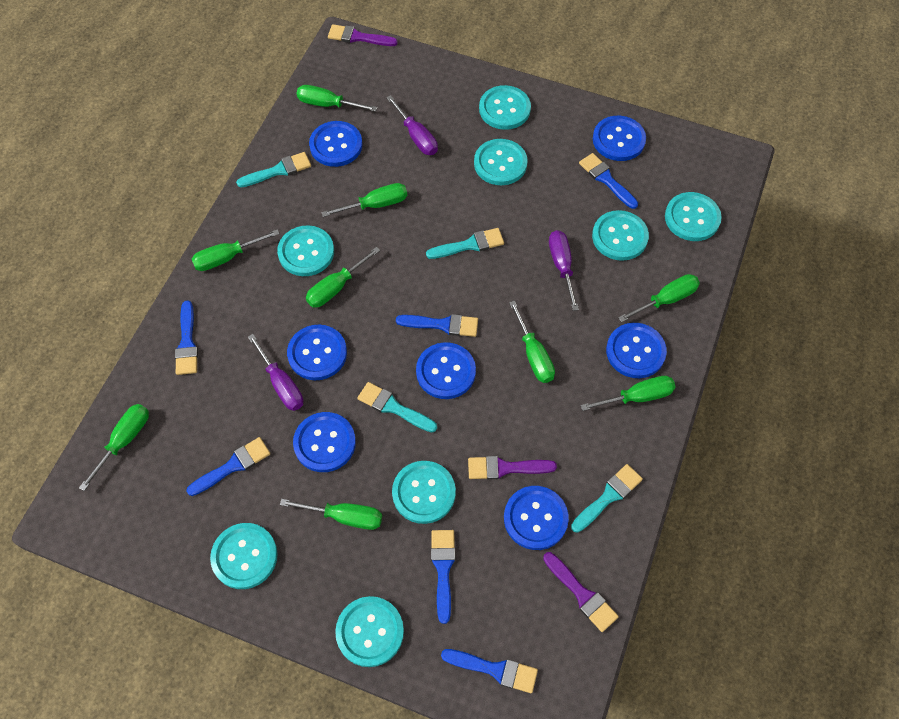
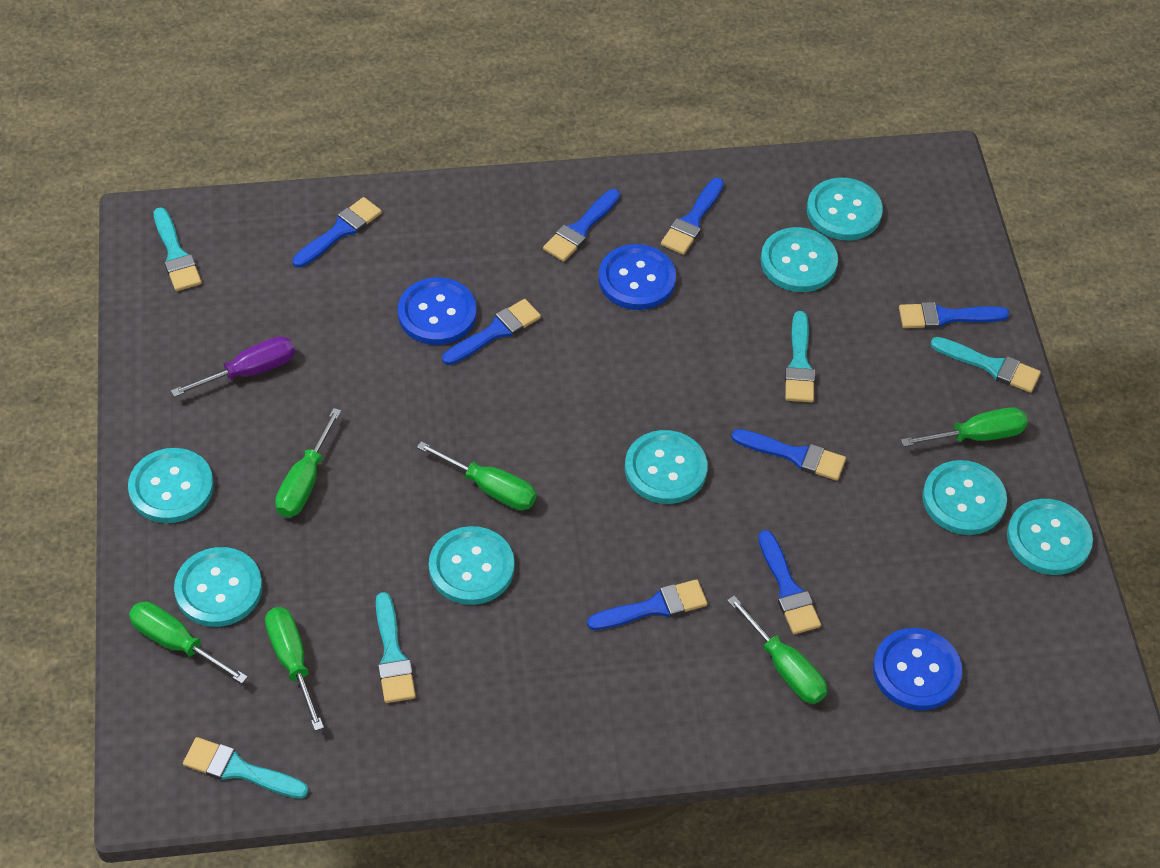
blue brush: 6 -> 8
blue button: 7 -> 3
green screwdriver: 9 -> 6
purple brush: 3 -> 0
purple screwdriver: 3 -> 1
turquoise brush: 4 -> 5

